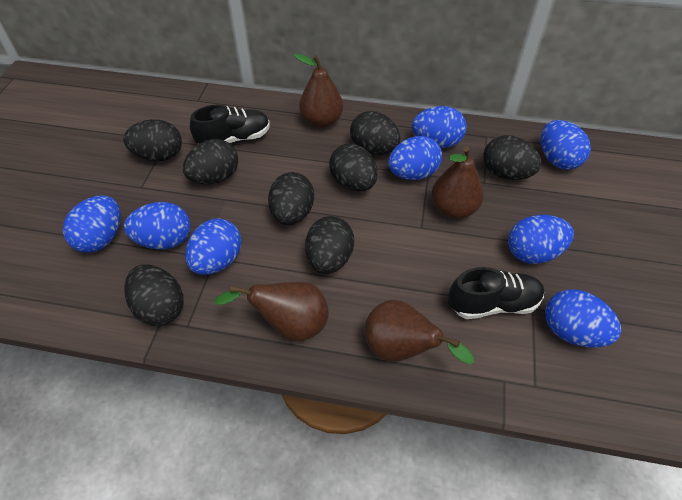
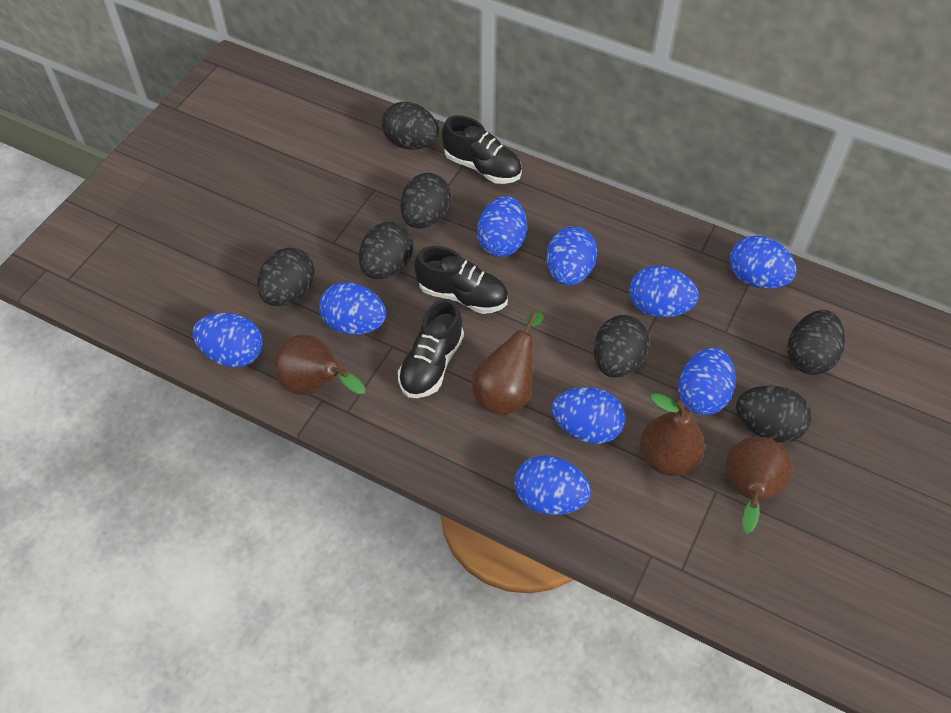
black egg: 8 -> 7
black shoe: 2 -> 3
blue egg: 8 -> 9

